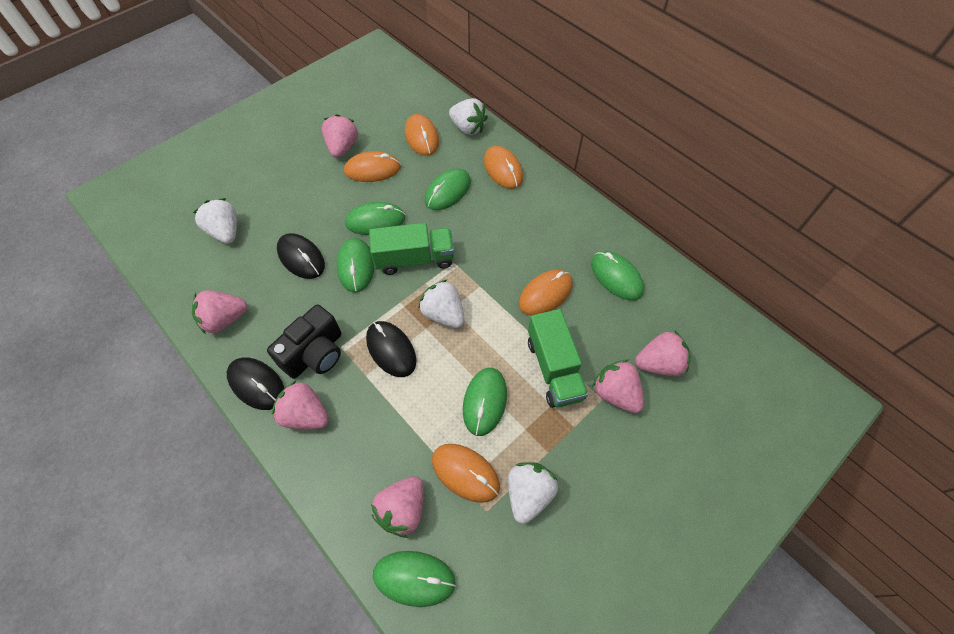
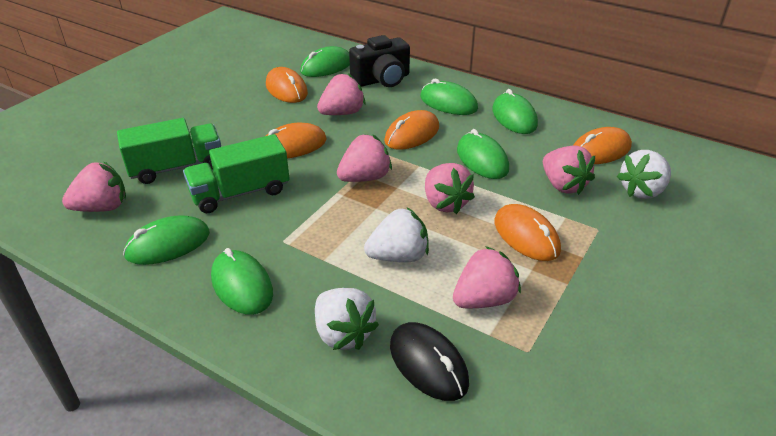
black mouse: 3 -> 1
white strawberry: 4 -> 3

